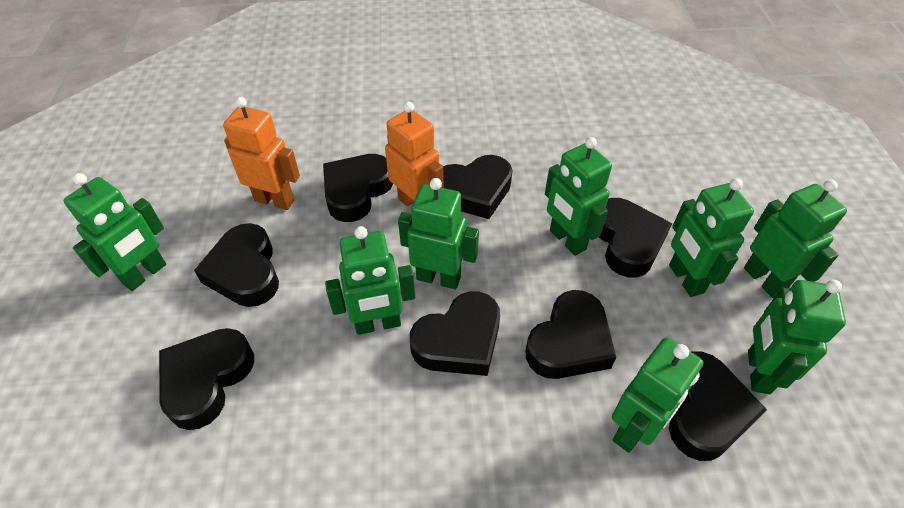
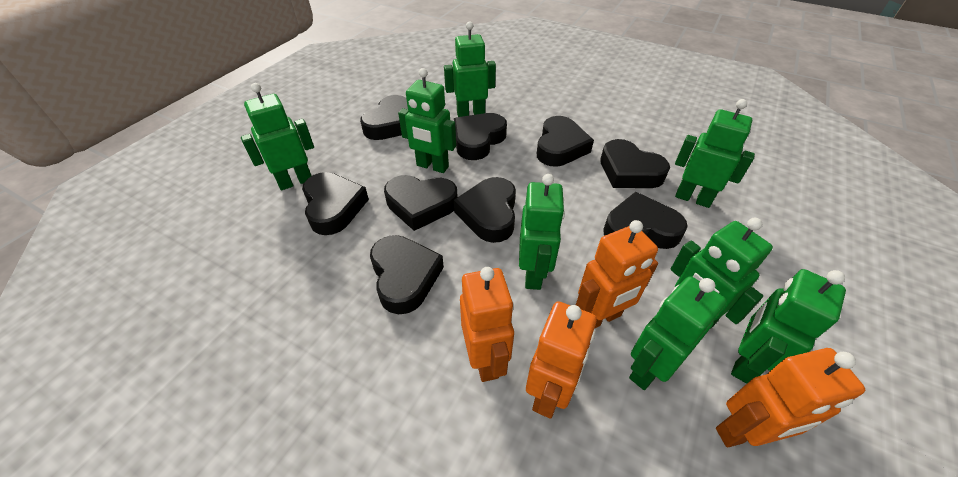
black heart: 8 -> 9
orange robot: 2 -> 4

